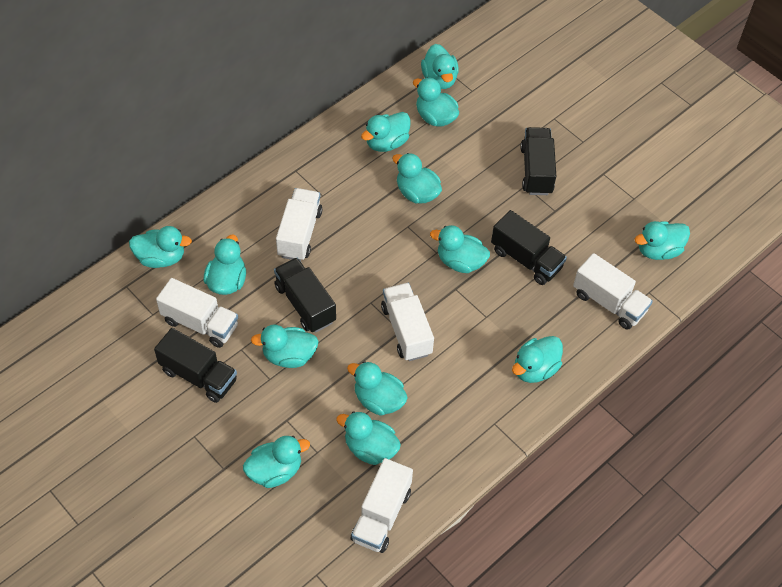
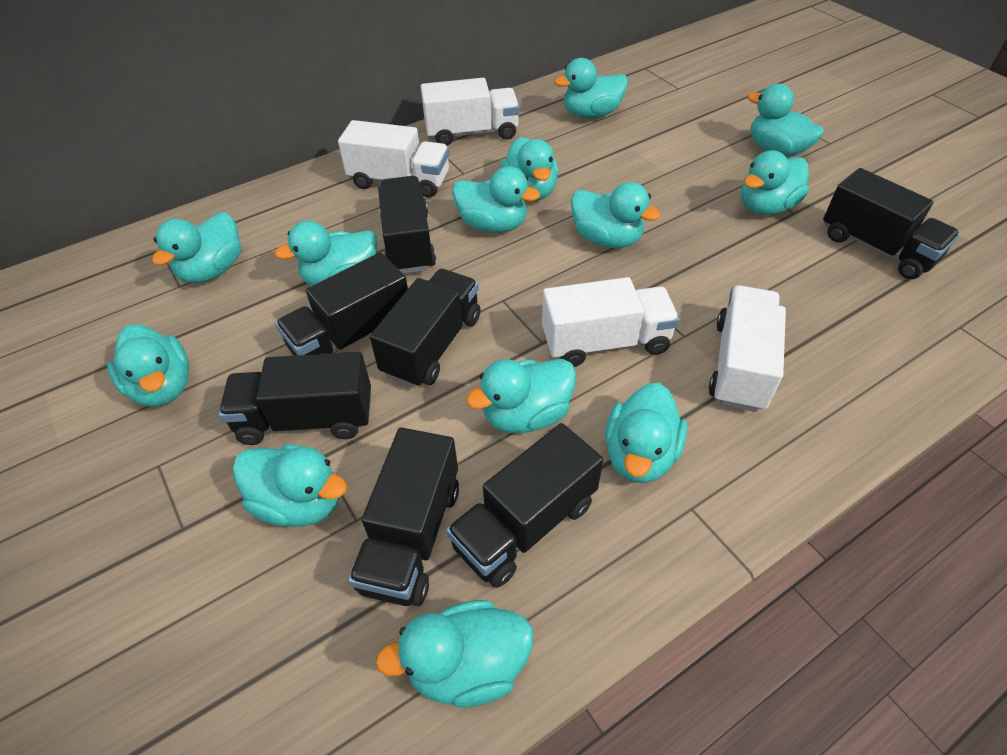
black truck: 4 -> 7
white truck: 5 -> 4

